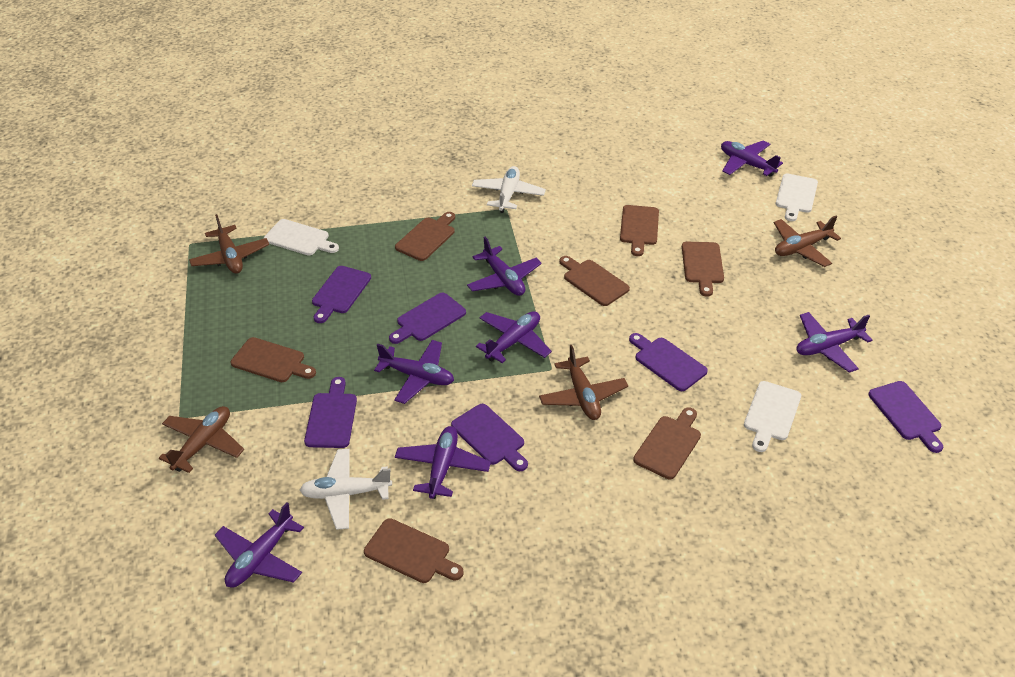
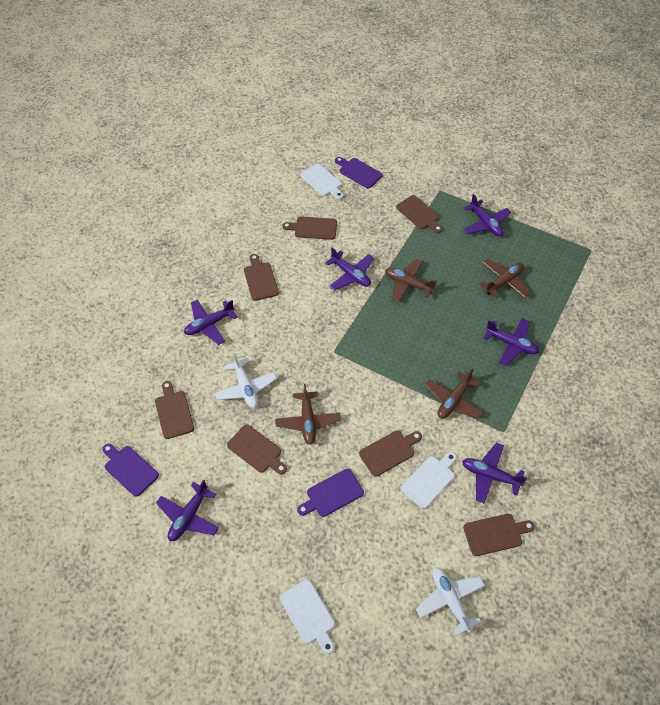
purple cutting board: 6 -> 3
purple plane: 7 -> 6

